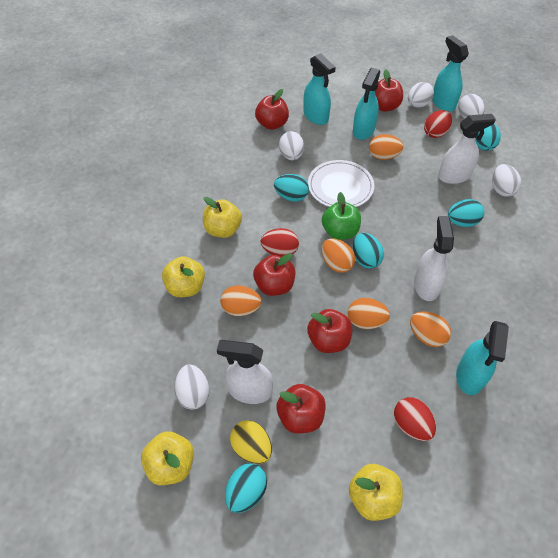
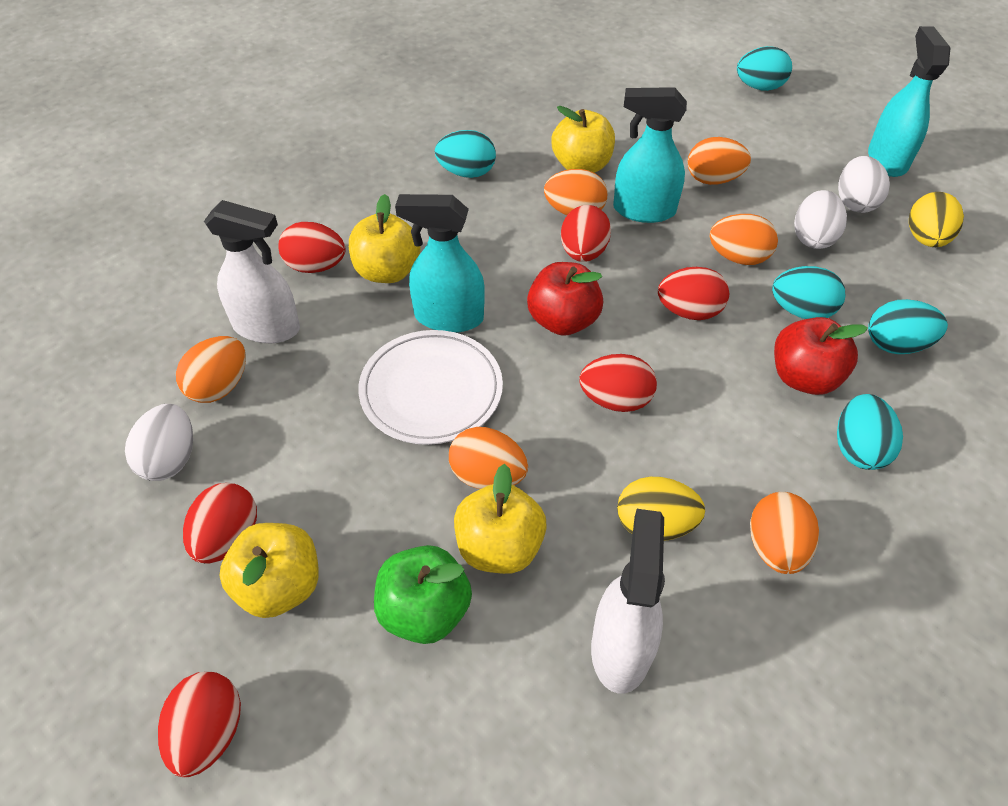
orange egg: 5 -> 6
red apple: 5 -> 2
red egg: 3 -> 6
turquoise spray bottle: 4 -> 3
white egg: 5 -> 3
white spray bottle: 3 -> 2
yellow egg: 1 -> 2

